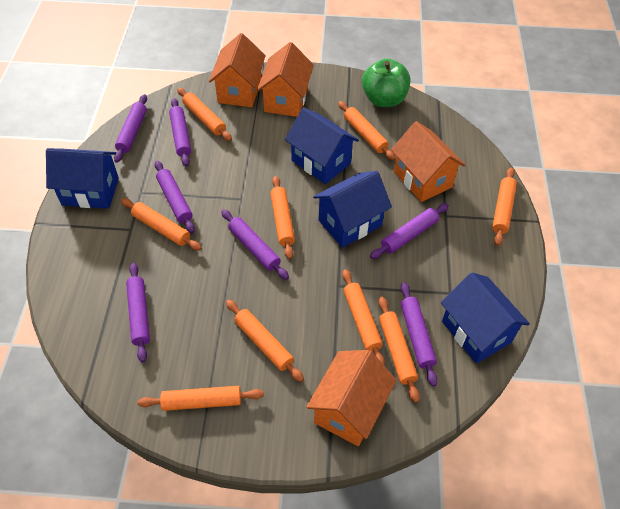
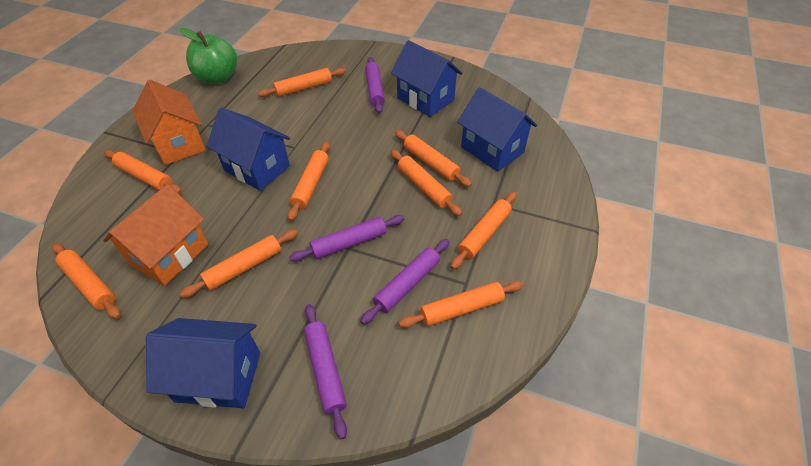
orange house: 4 -> 2
purple rolling pin: 7 -> 4

